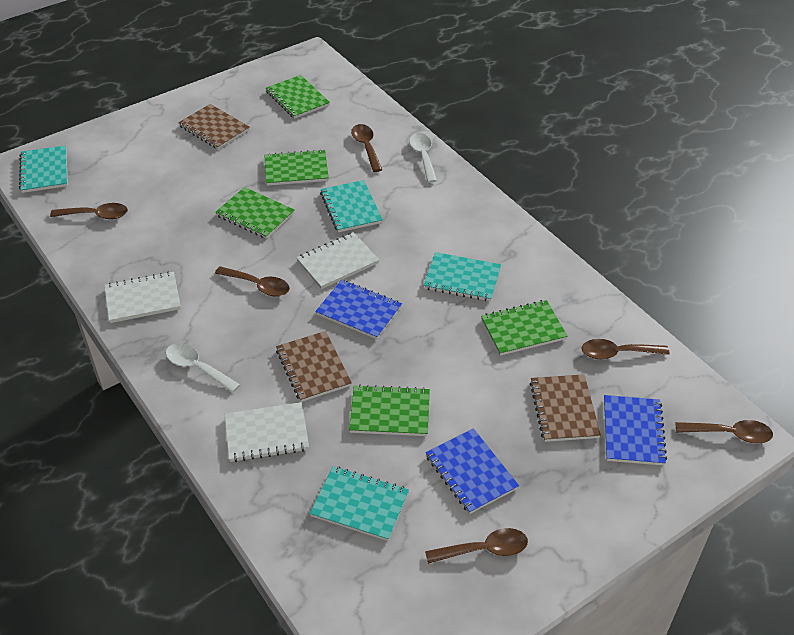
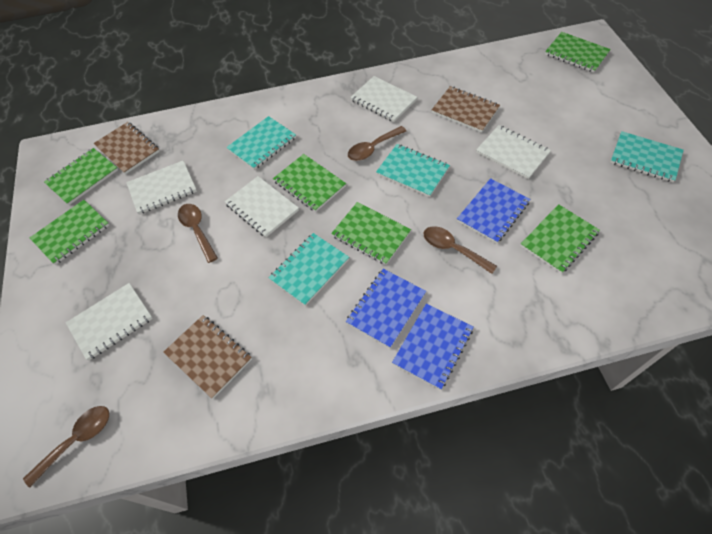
brown spoon: 6 -> 4
green notebook: 5 -> 6
white notebook: 3 -> 5
white spoon: 2 -> 0

